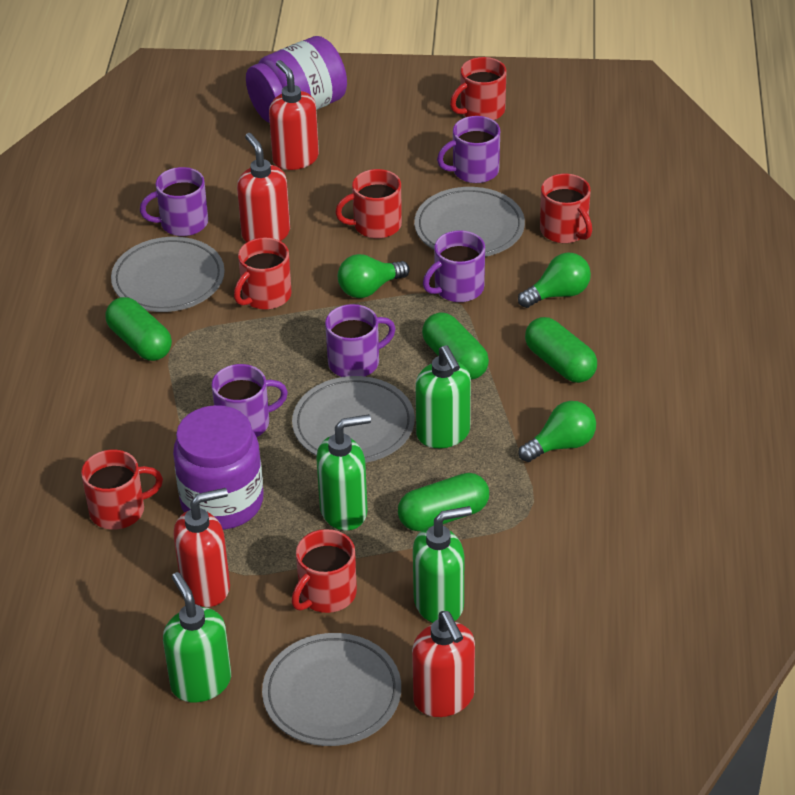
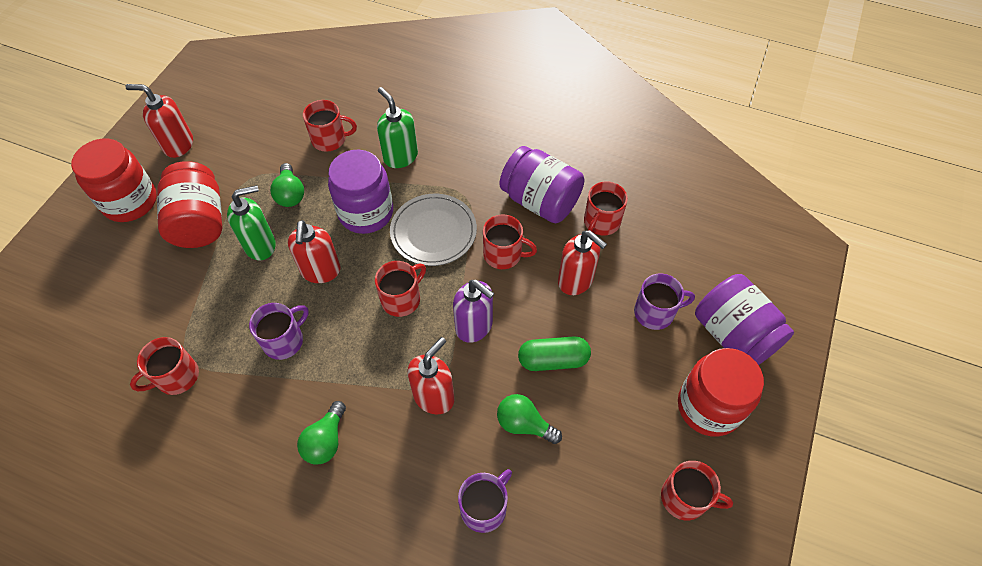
green capsule: 4 -> 1
green soap dispenser: 4 -> 2
grey plate: 4 -> 1
purple jar: 2 -> 3
purple mug: 5 -> 3
purple soap dispenser: 0 -> 1
red jar: 0 -> 3

